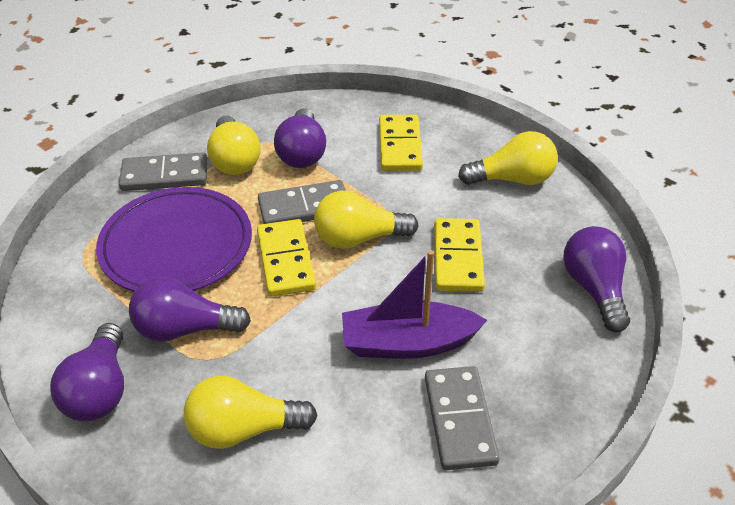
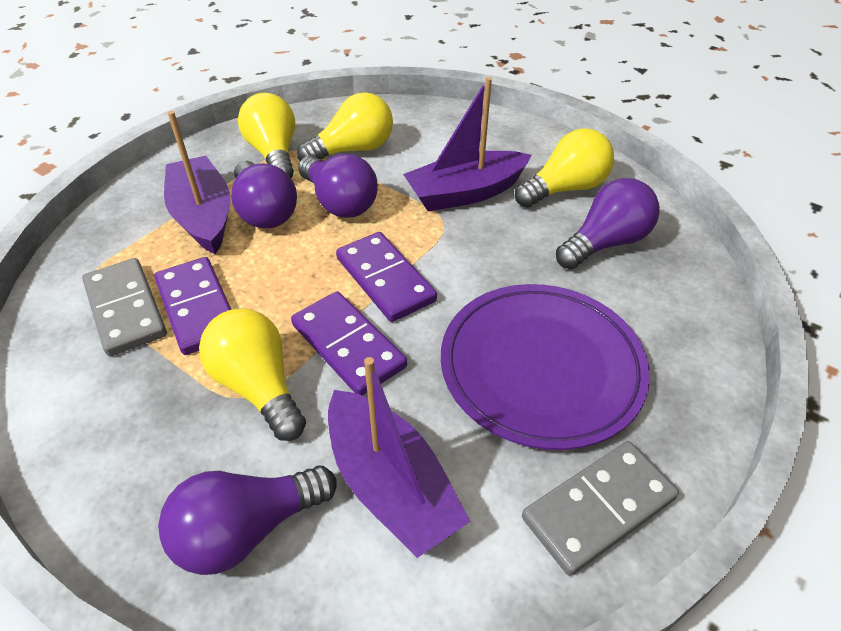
grey domino: 3 -> 2
purple boat: 1 -> 3
purple domino: 0 -> 3
yellow domino: 3 -> 0

